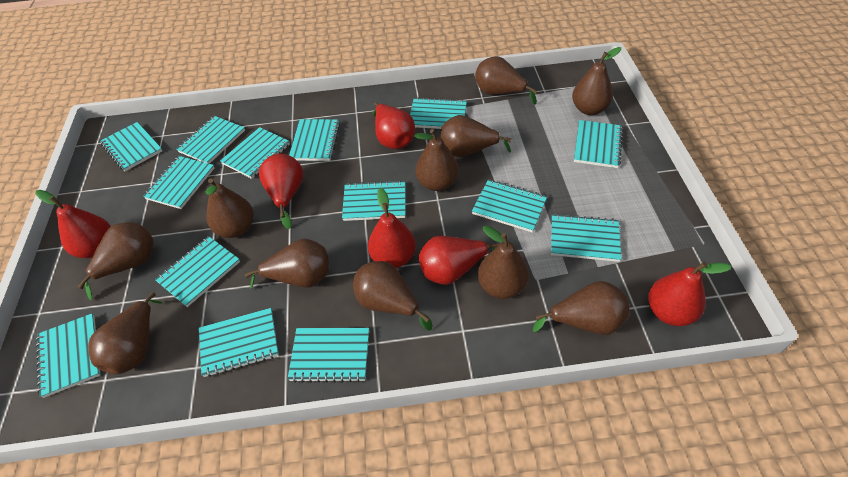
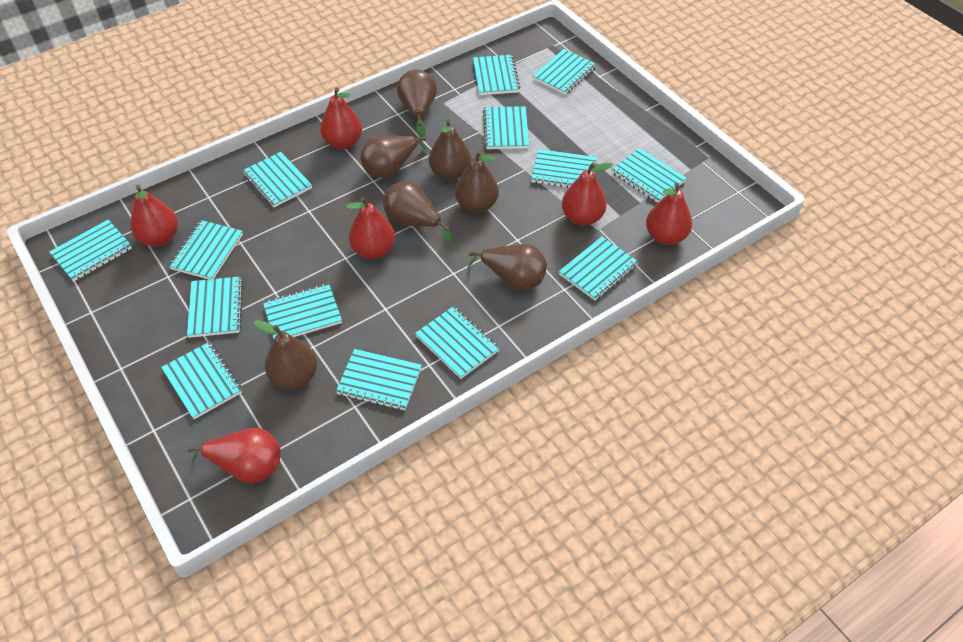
brown pear: 11 -> 7

